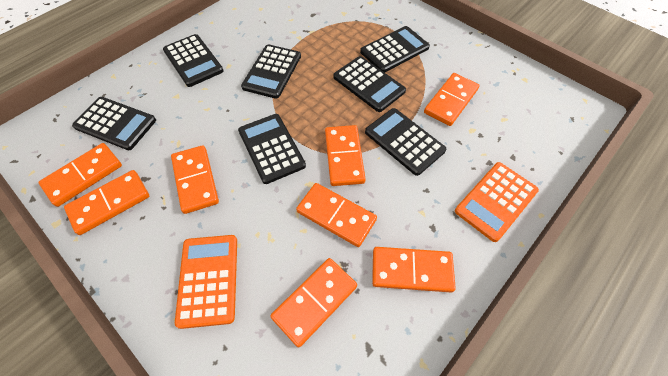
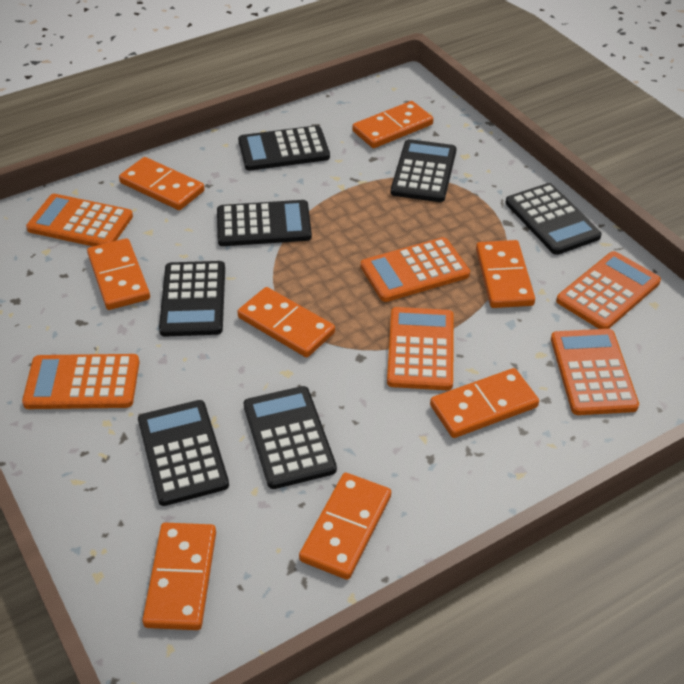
orange calculator: 2 -> 6

